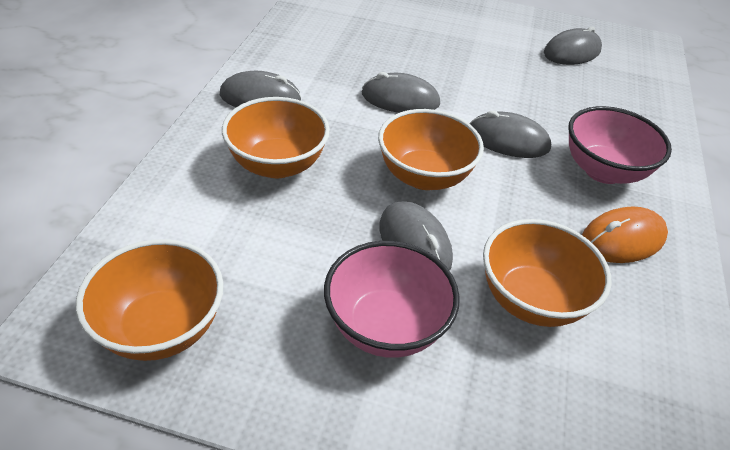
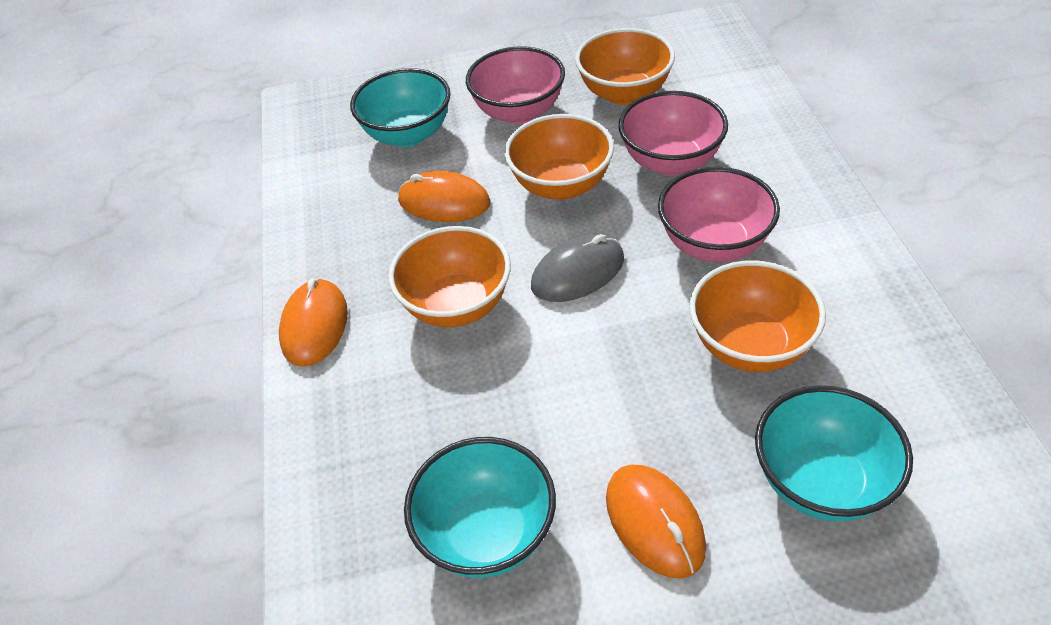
grey mouse: 5 -> 1
orange mouse: 1 -> 3
pink bowl: 2 -> 3
turquoise bowl: 0 -> 3

